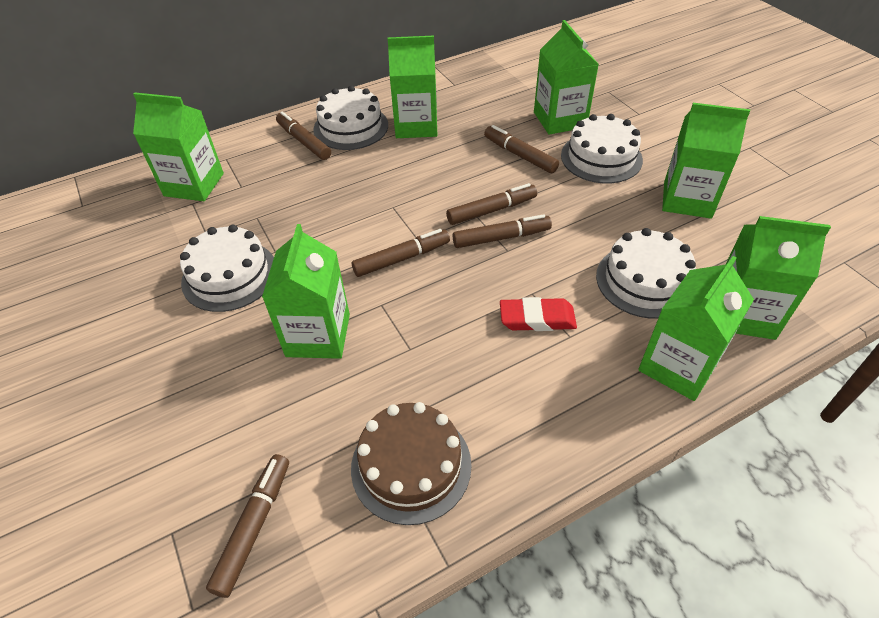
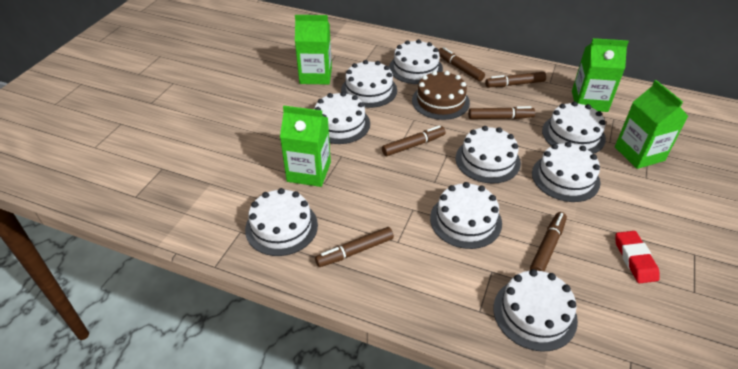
green carton: 7 -> 4
white cake: 4 -> 9

